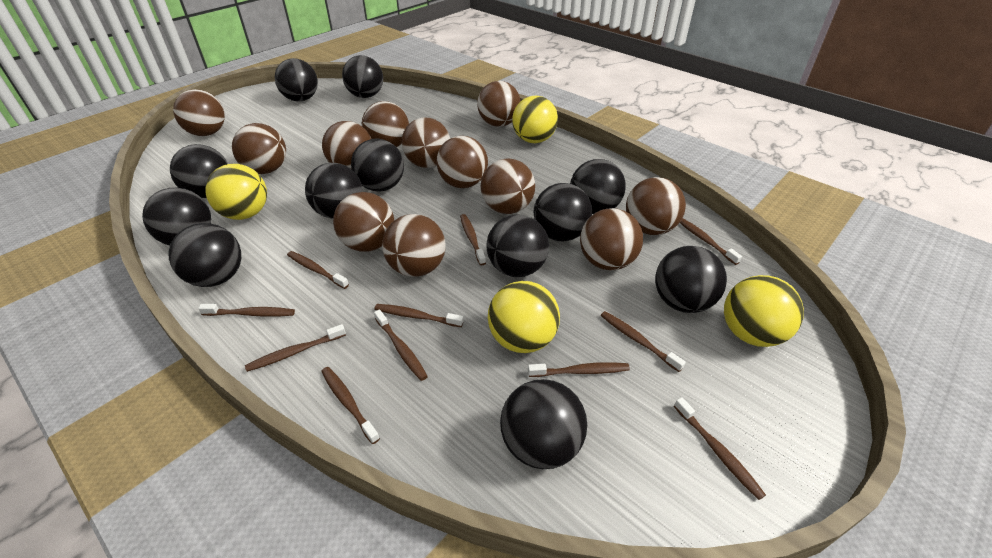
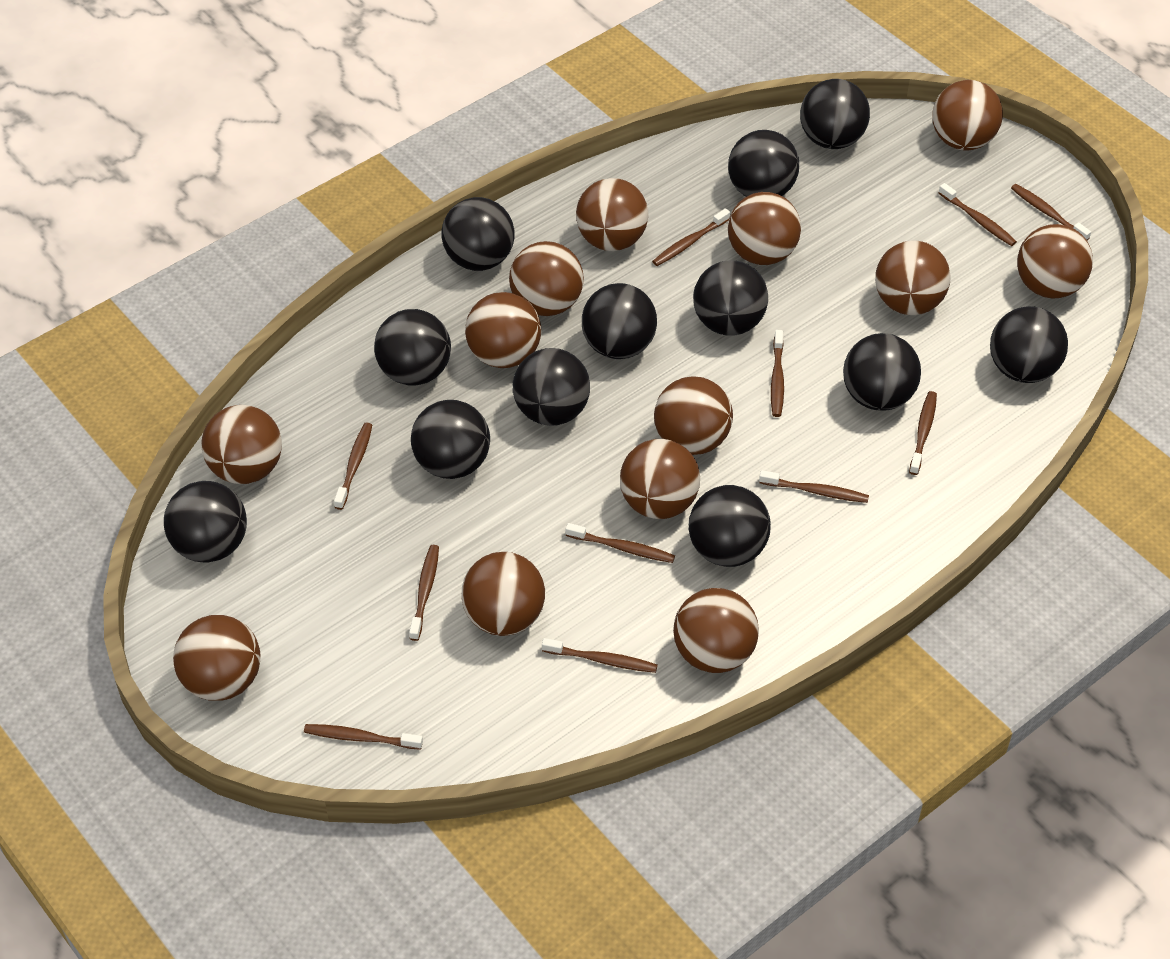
brown ball: 12 -> 13
yellow ball: 4 -> 0

